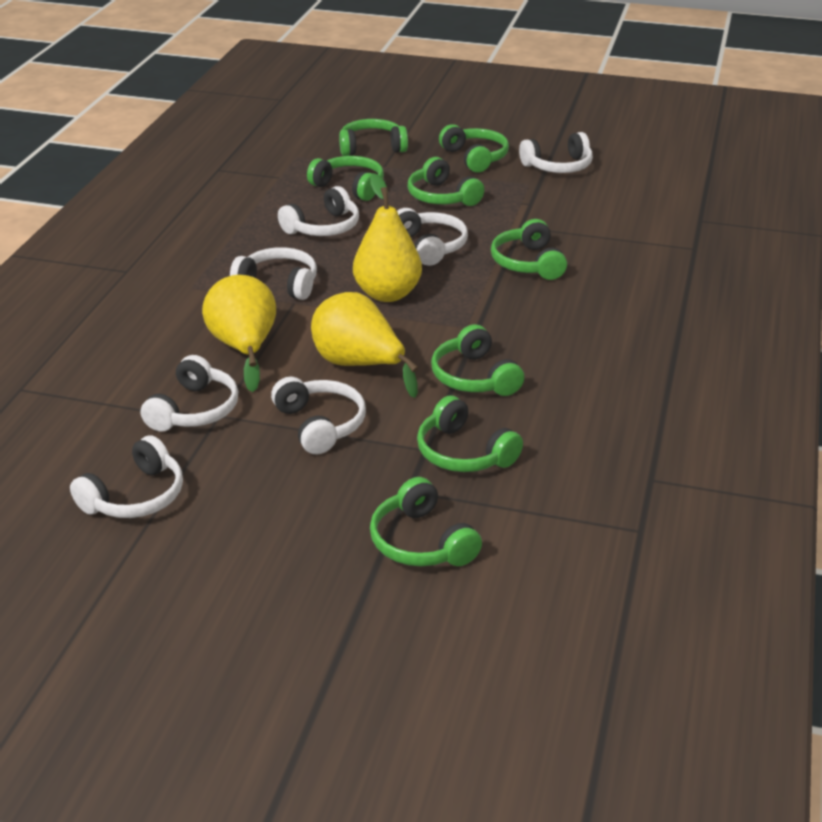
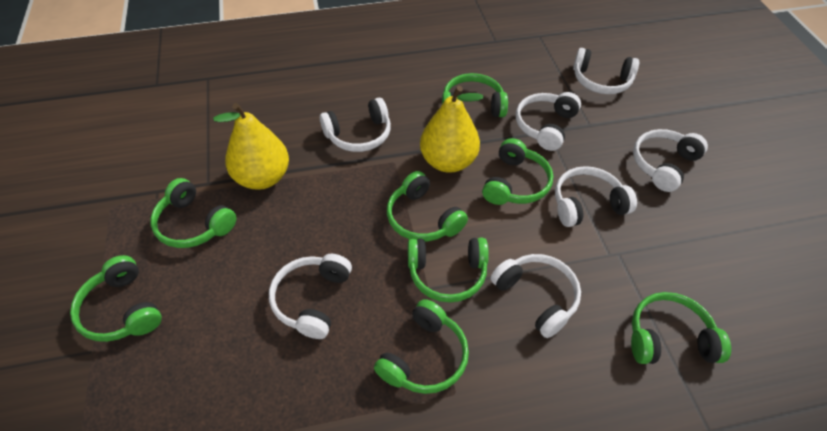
yellow pear: 3 -> 2

